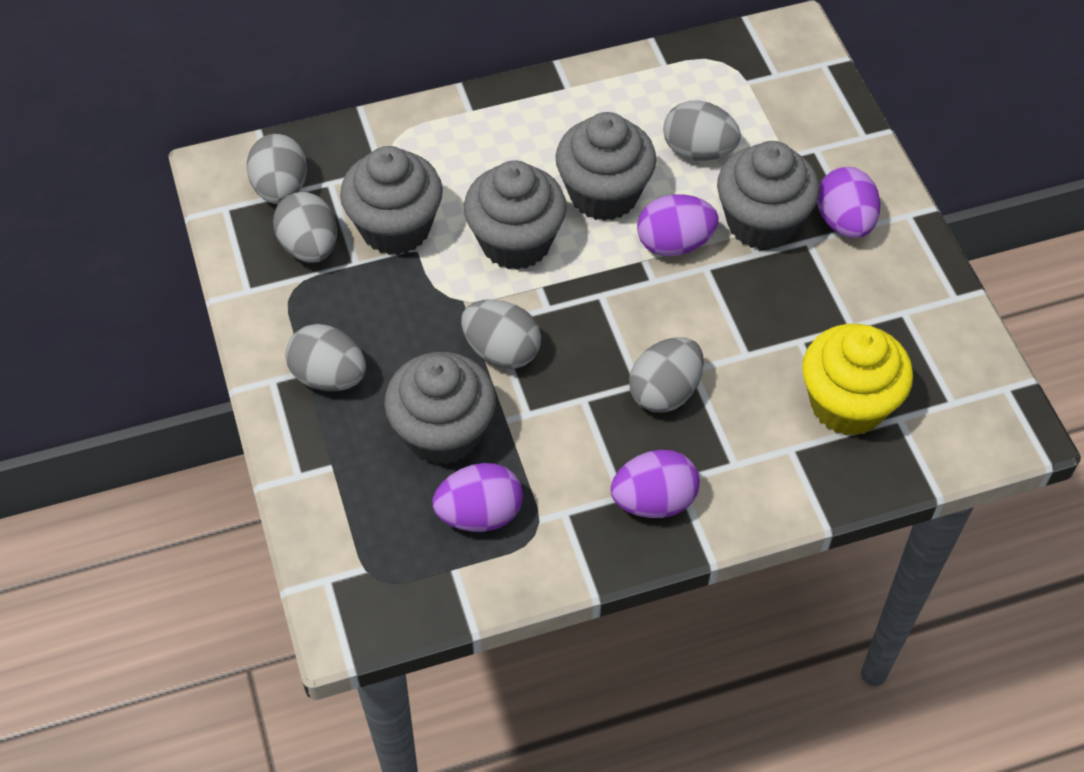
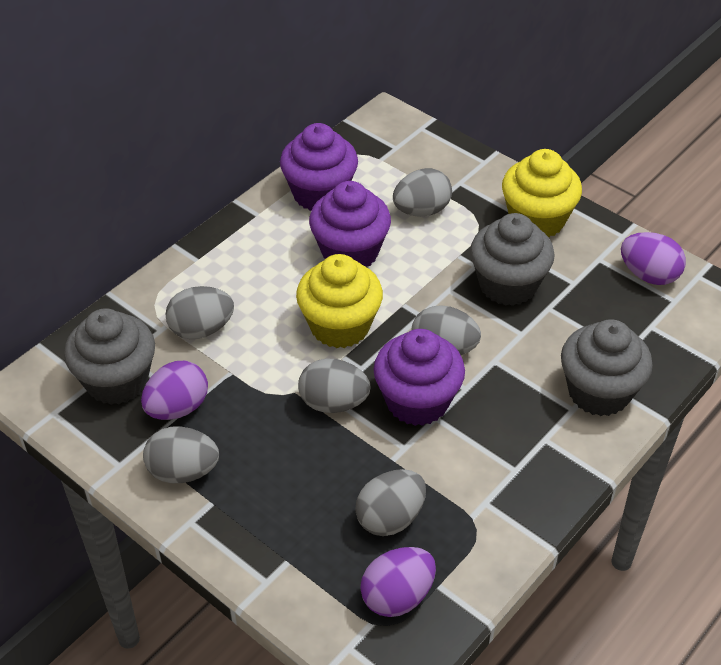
grey cupcake: 5 -> 3
purple cupcake: 0 -> 3
purple egg: 4 -> 3
yellow cupcake: 1 -> 2

